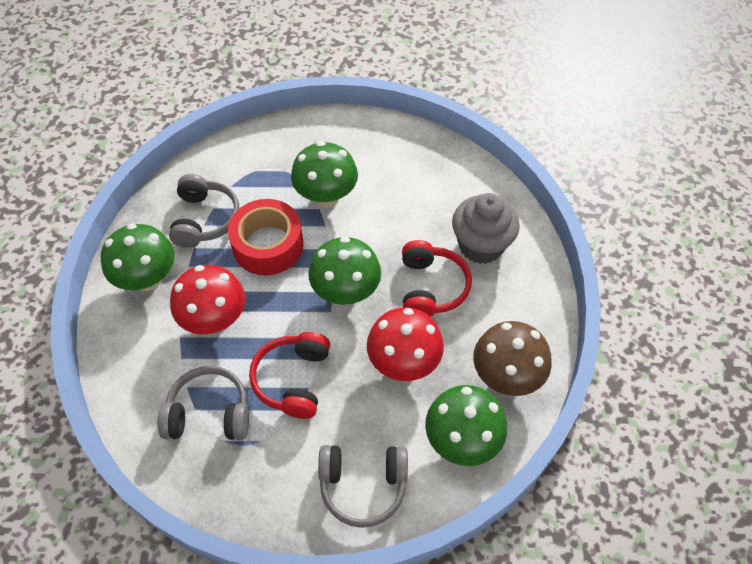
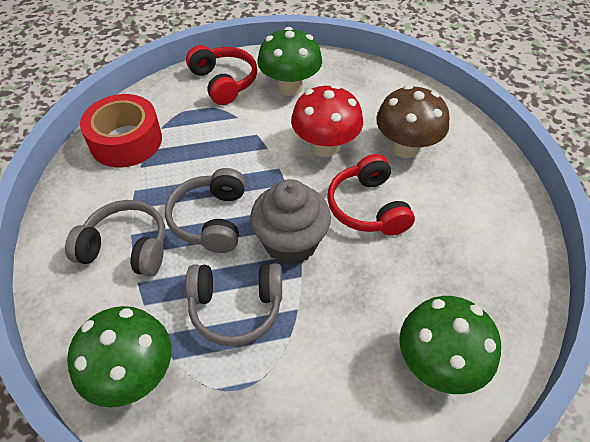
green mushroom: 4 -> 3
red mushroom: 2 -> 1

